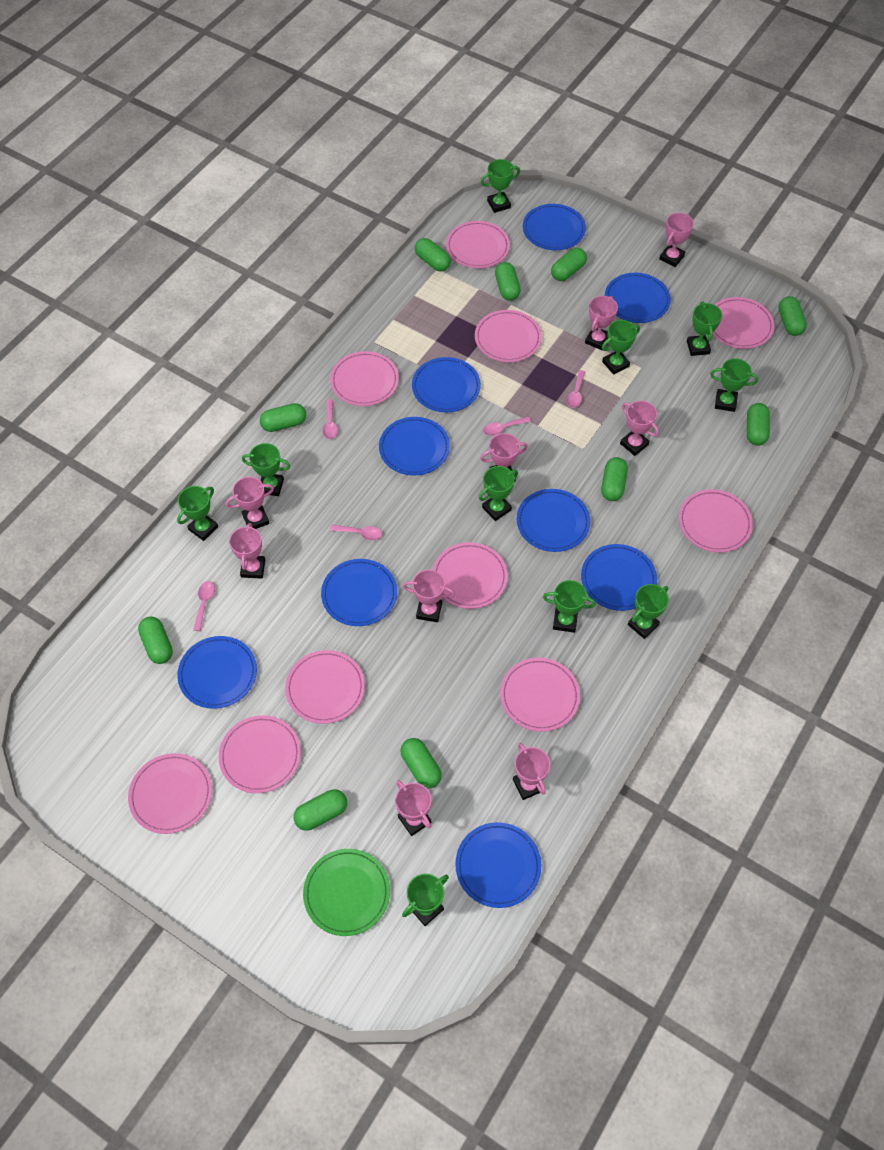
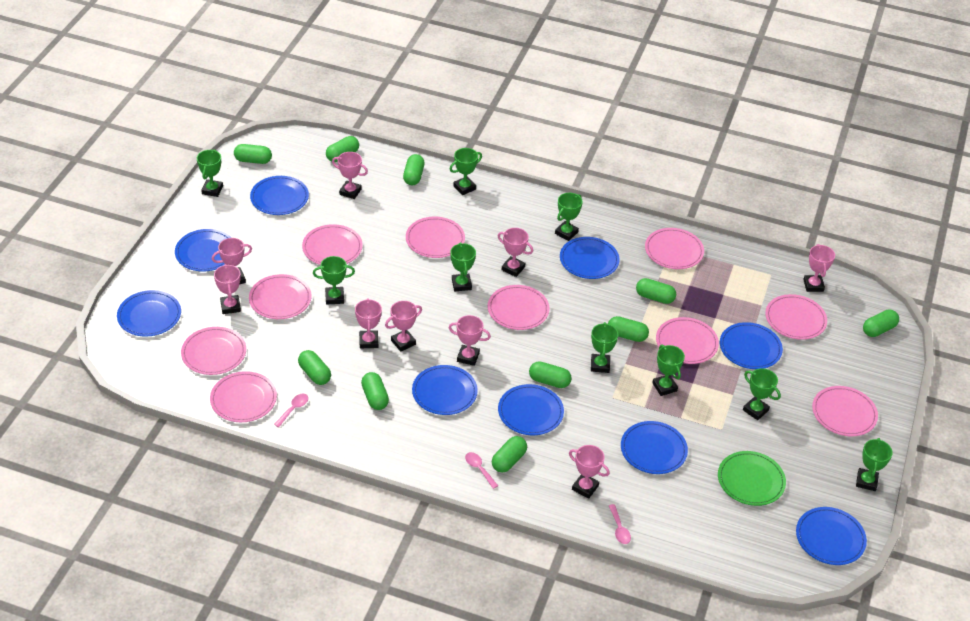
green trophy: 10 -> 9
pink spoon: 5 -> 3

